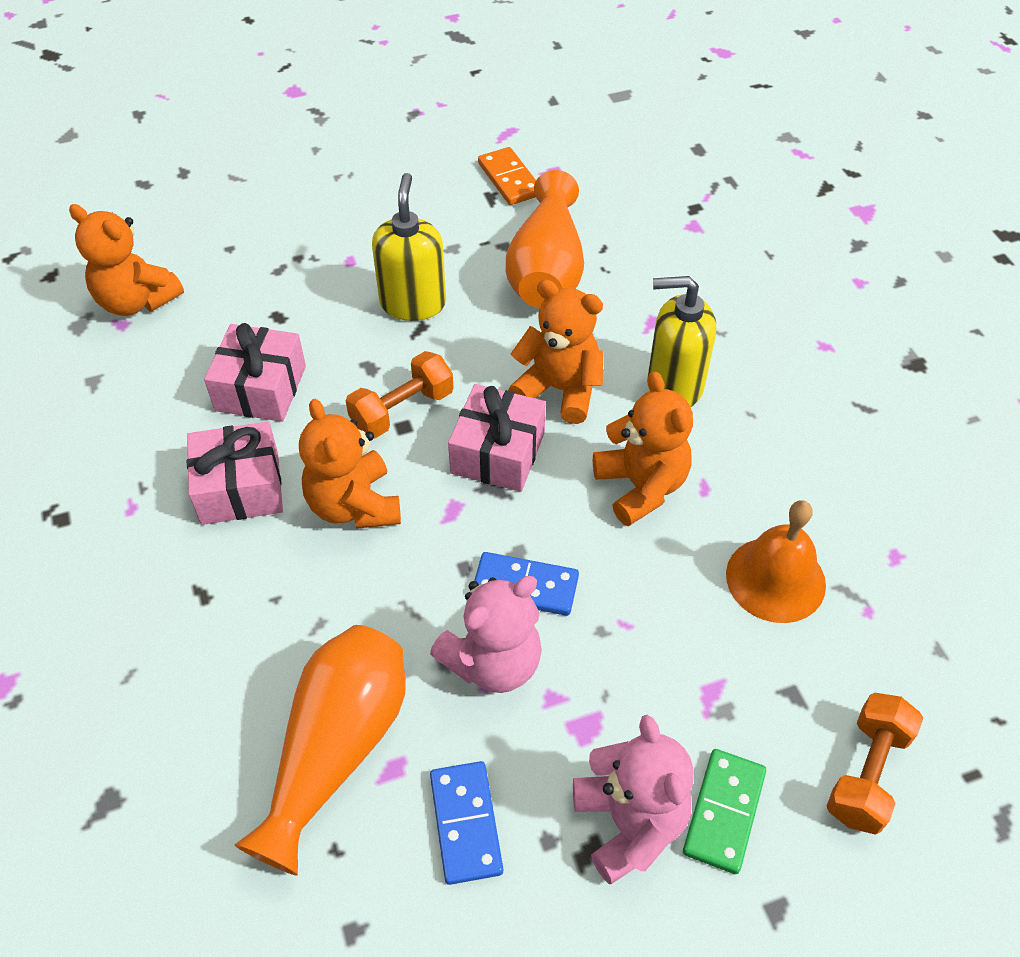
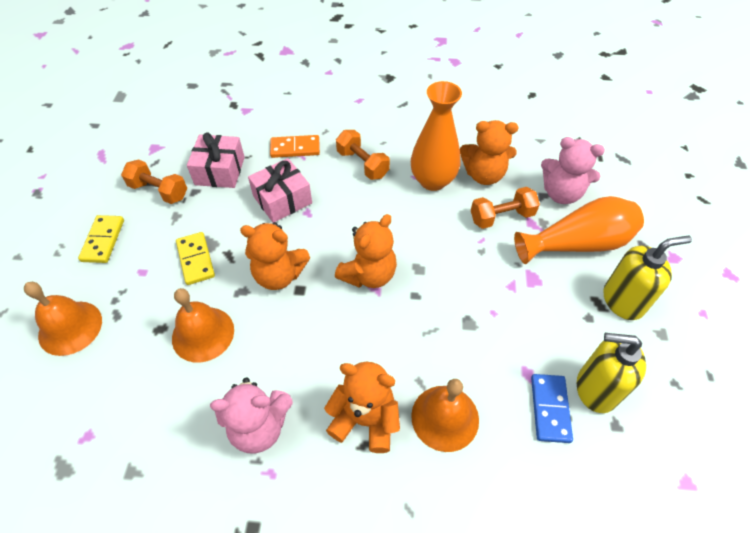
blue domino: 2 -> 1
green domino: 1 -> 0
orange bell: 1 -> 3
orange dumbbell: 2 -> 3
pink gift: 3 -> 2
yellow domino: 0 -> 2

